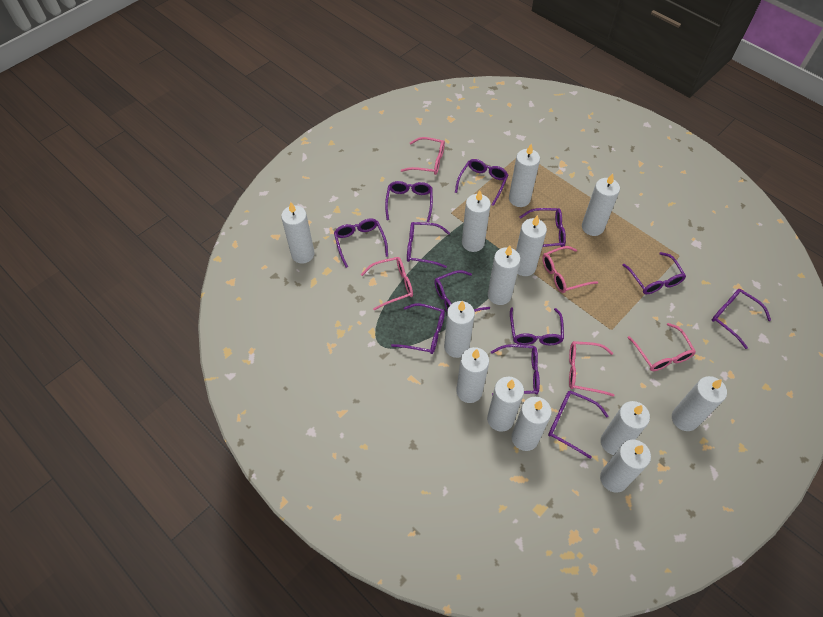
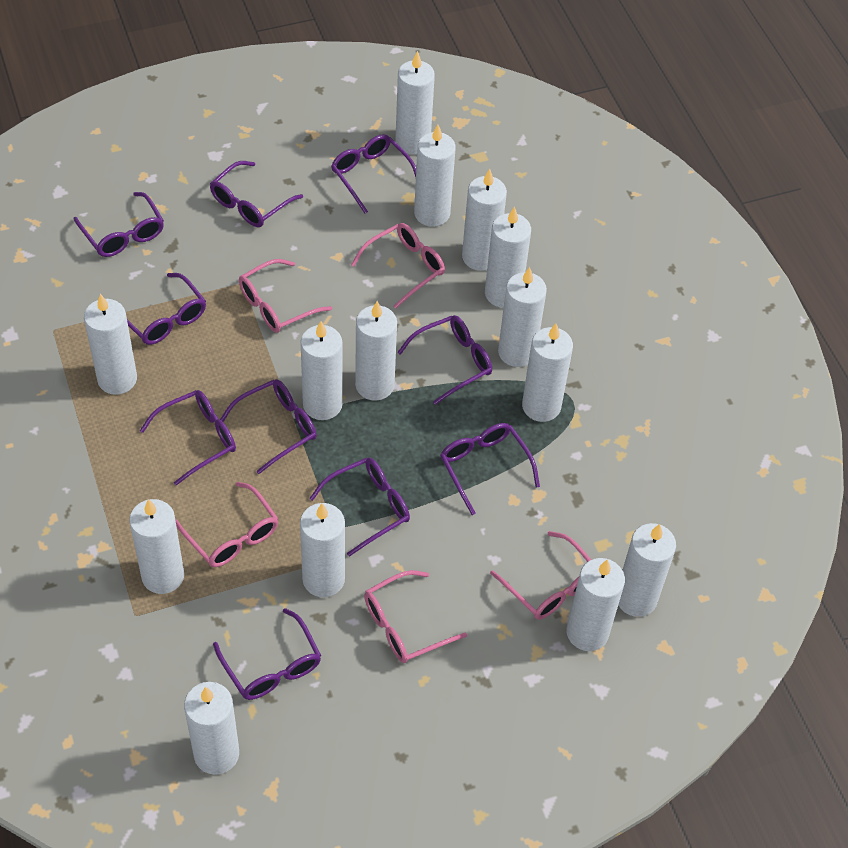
purple glasses: 12 -> 10
white candle: 13 -> 14

